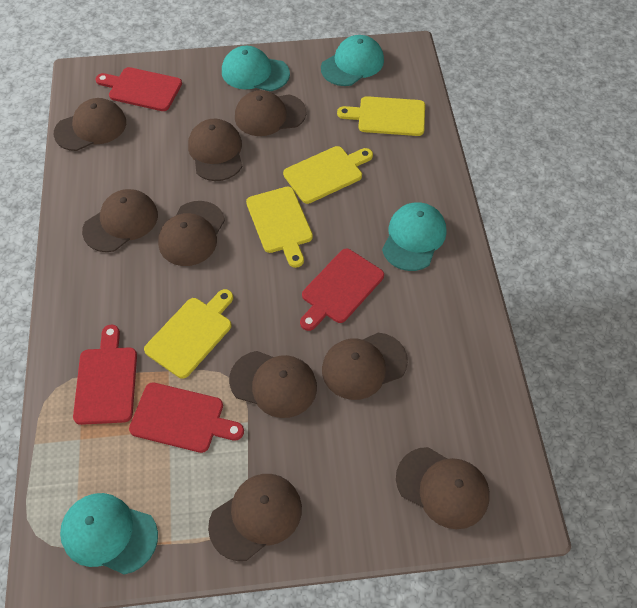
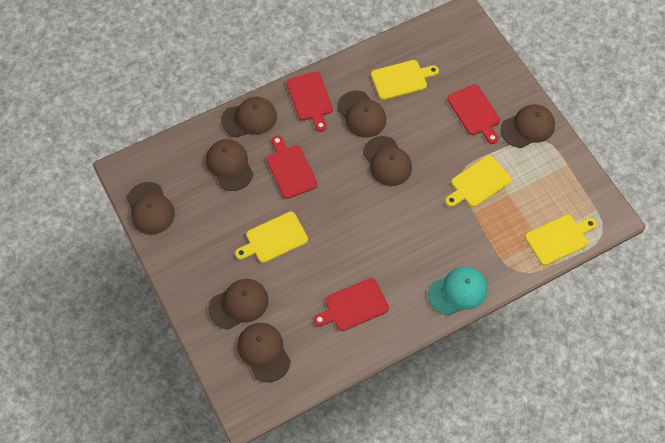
brown cap: 9 -> 8
turquoise cap: 4 -> 1

